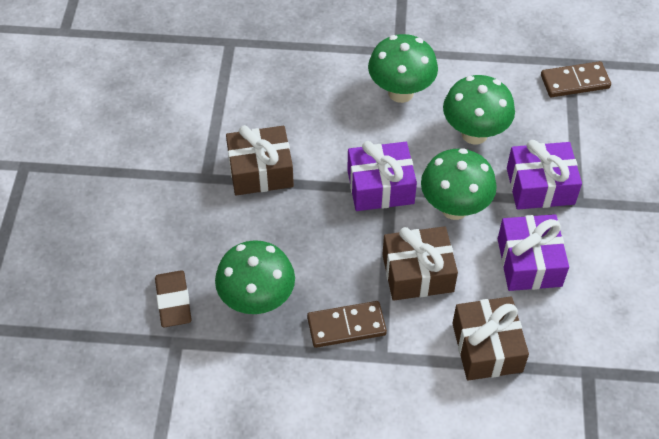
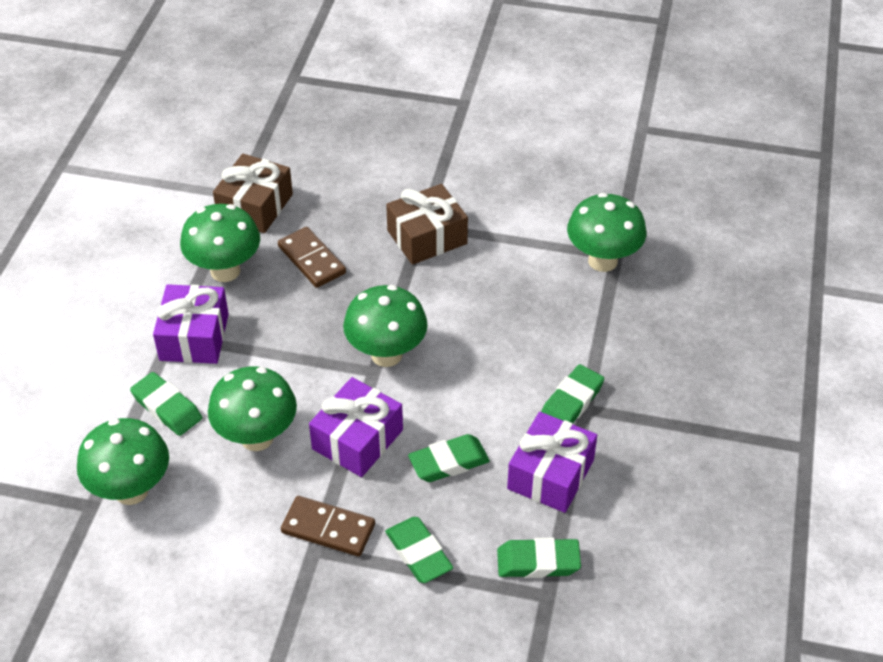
brown eraser: 1 -> 0
brown gift: 3 -> 2
green eraser: 0 -> 5
green mushroom: 4 -> 5

